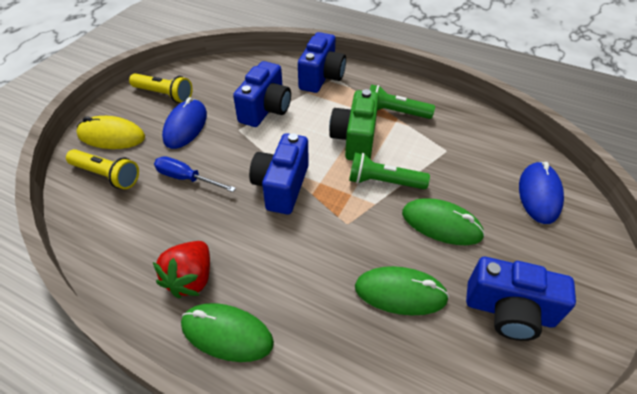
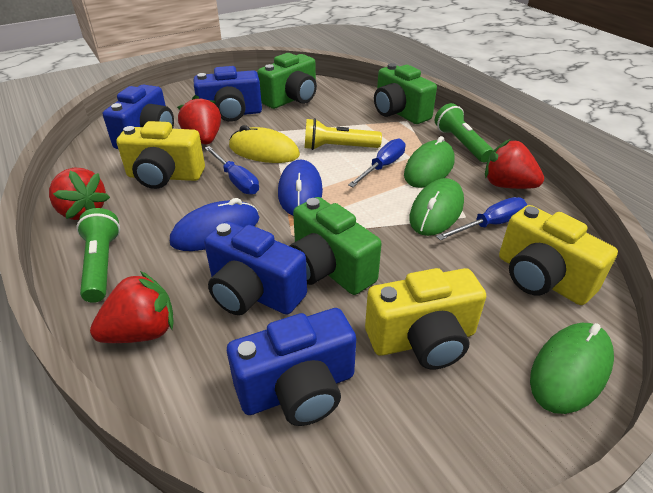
blue screwdriver: 1 -> 3
green camera: 1 -> 3
red strawberry: 1 -> 4
yellow camera: 0 -> 3
yellow flashlight: 2 -> 1

